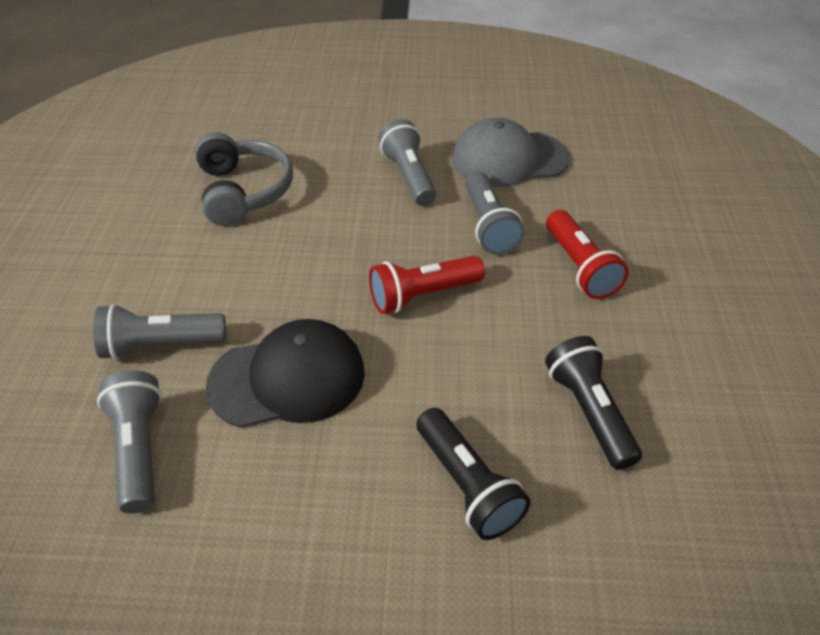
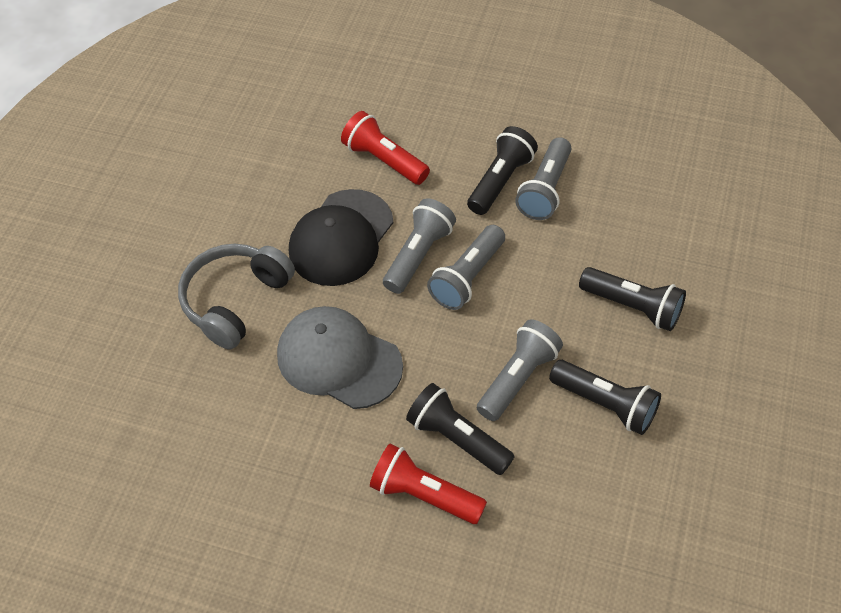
black flashlight: 2 -> 4

